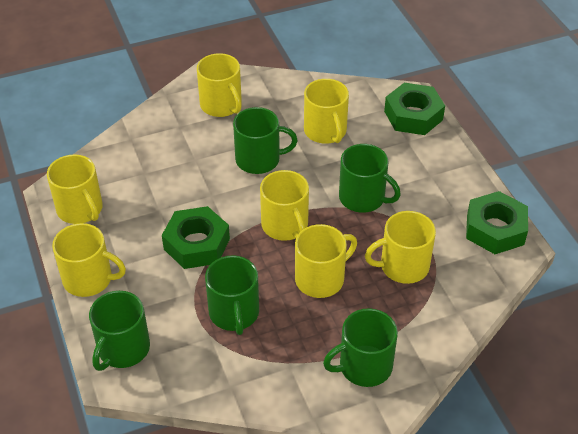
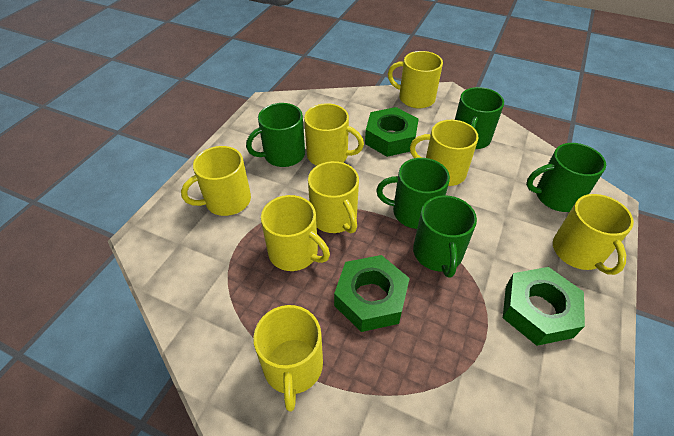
yellow mug: 7 -> 8

